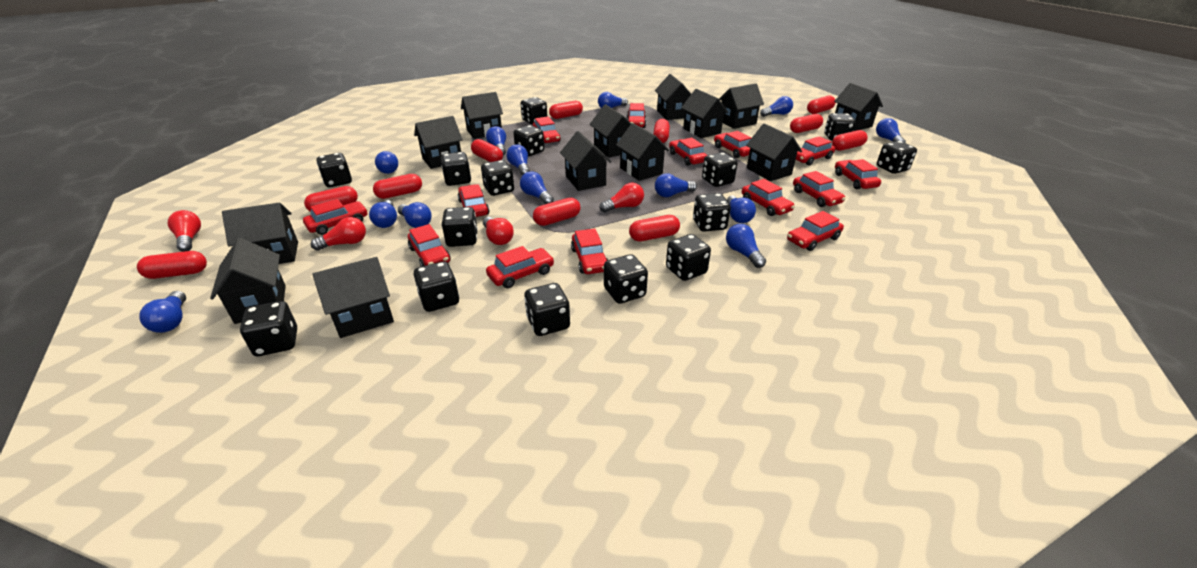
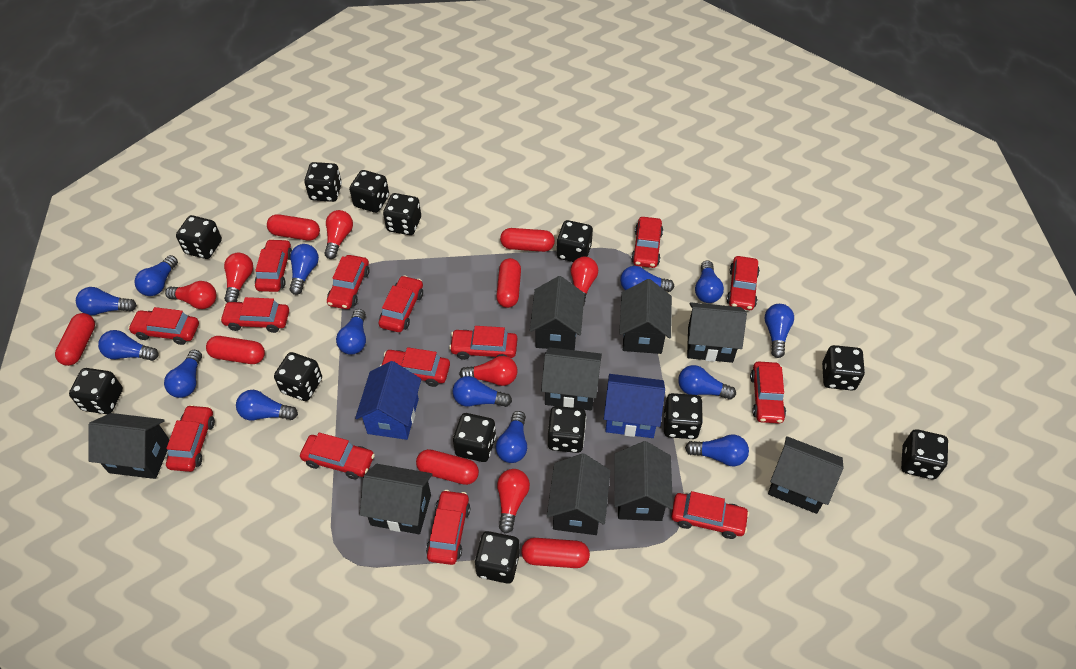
black dice: 15 -> 13
black house: 13 -> 9
blue house: 0 -> 2
blue light bulb: 13 -> 14
red capsule: 11 -> 7
red light bulb: 4 -> 6

